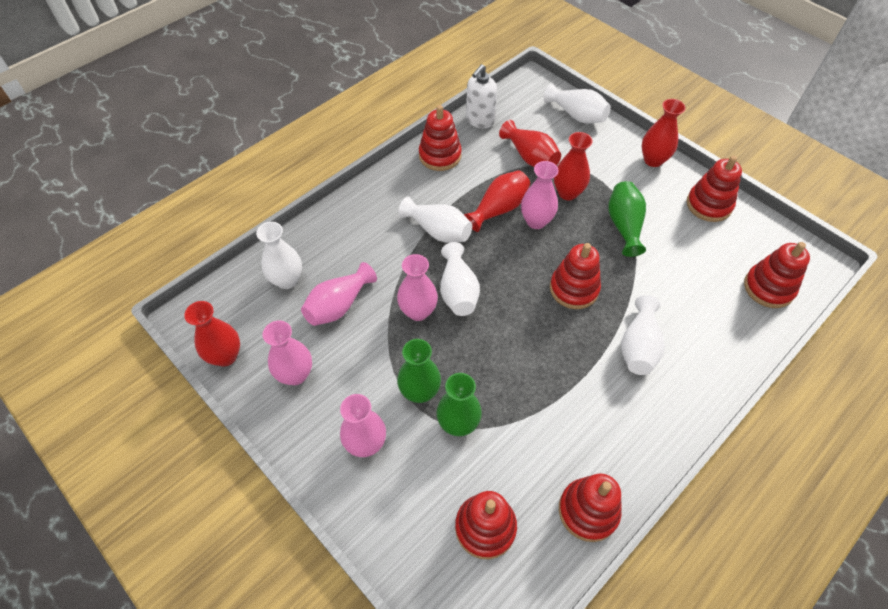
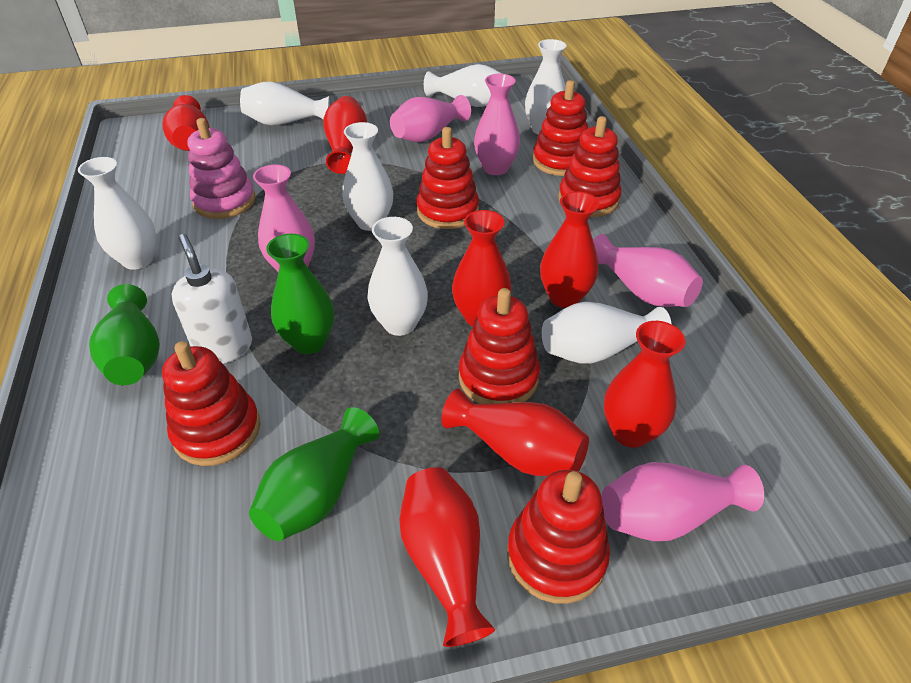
pink stacking toy: 0 -> 1
red vase: 5 -> 7
white vase: 5 -> 7

